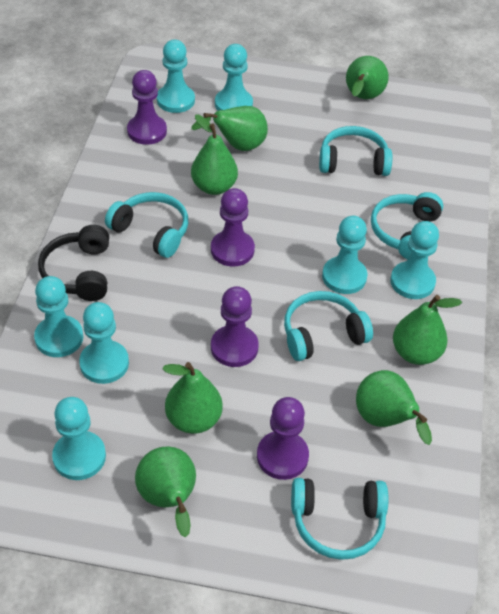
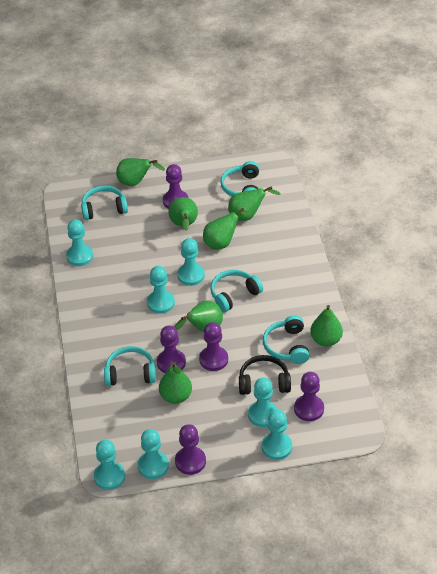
purple pawn: 4 -> 5

